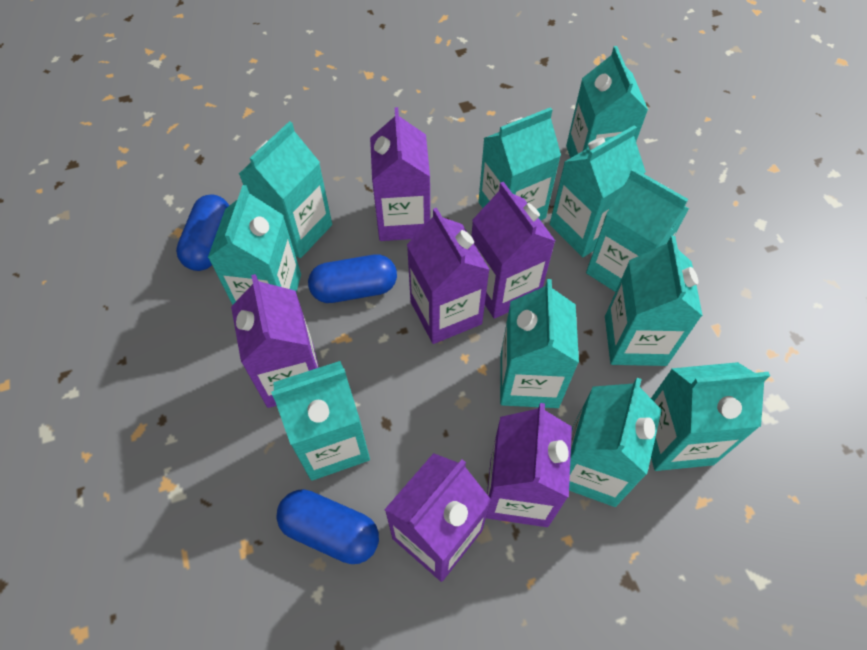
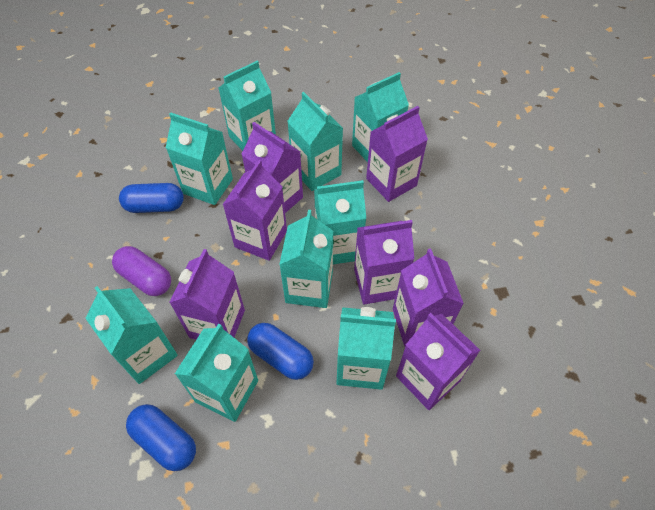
purple capsule: 0 -> 1
purple carton: 6 -> 7
turquoise carton: 11 -> 9

